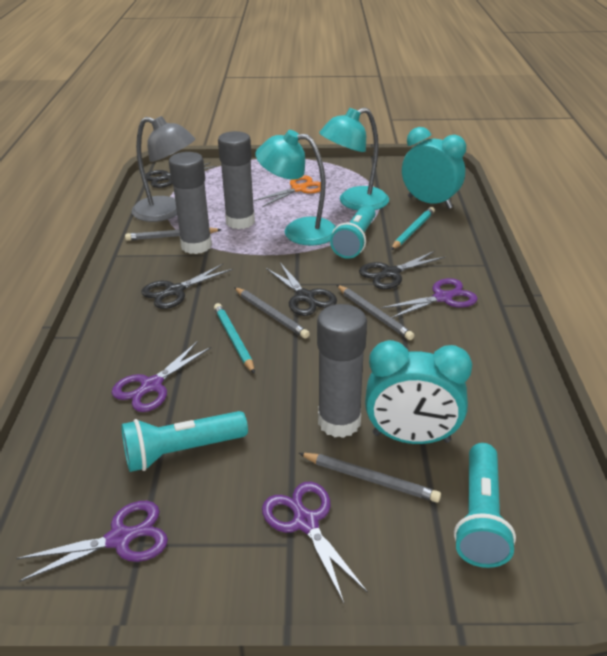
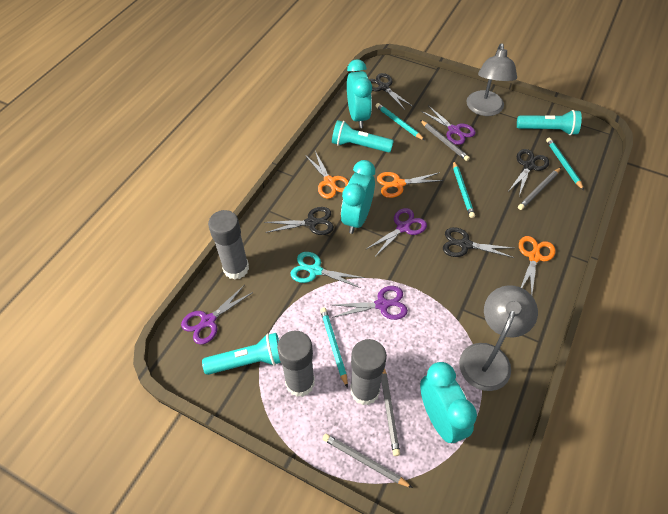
grey lamp: 1 -> 2
orange scissors: 1 -> 3
turquoise clock: 2 -> 3
turquoise lamp: 2 -> 0
turquoise pencil: 2 -> 4
turquoise scissors: 0 -> 1

